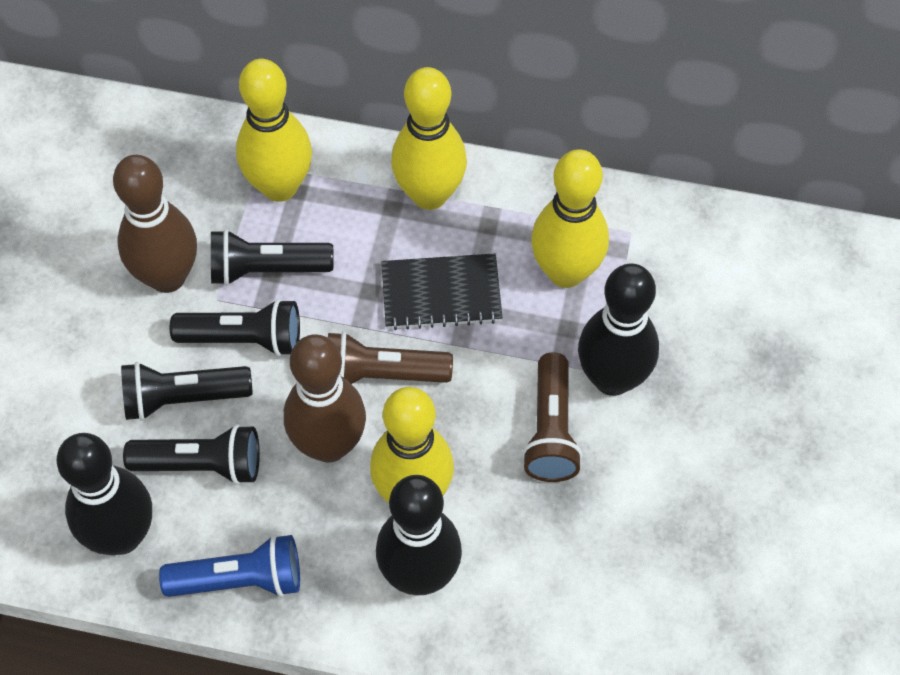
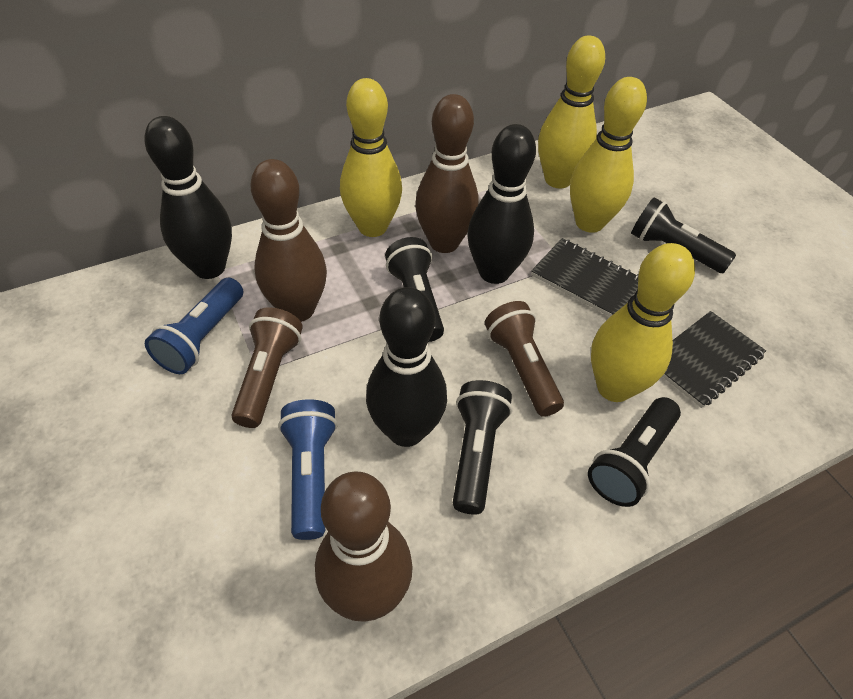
black notebook: 1 -> 2
blue flashlight: 1 -> 2
brown bowling pin: 2 -> 3

